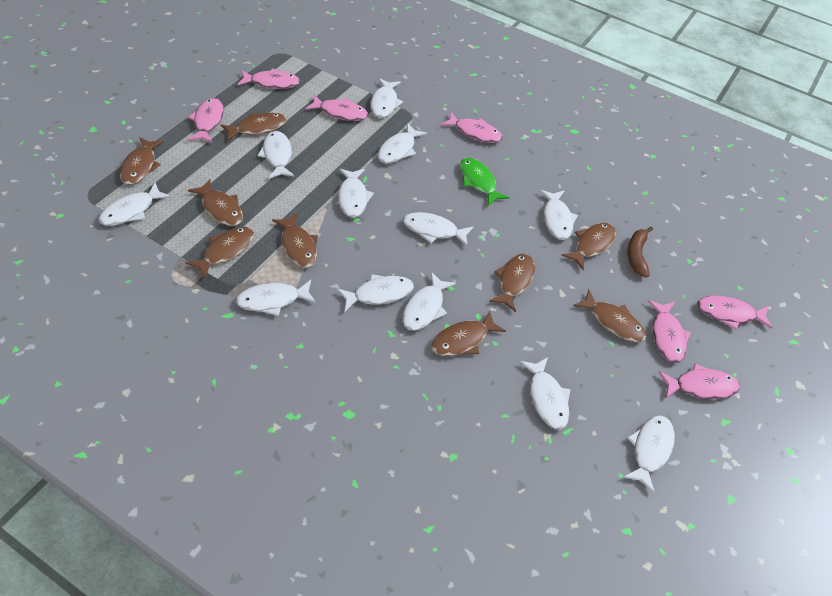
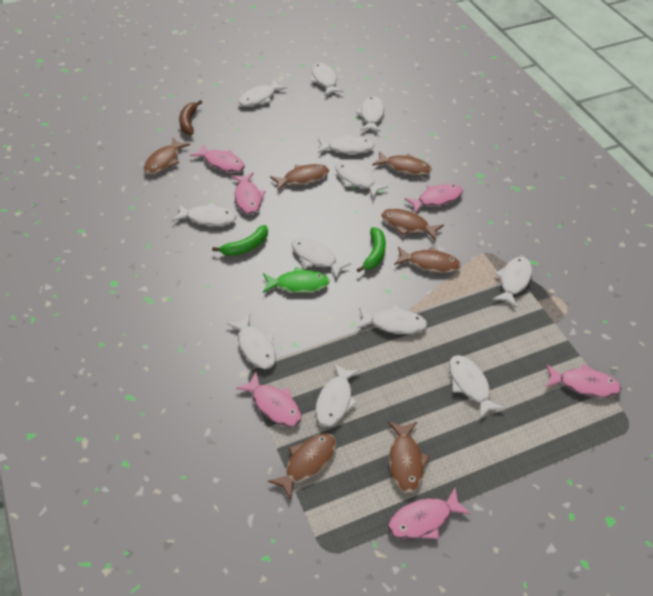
brown fish: 9 -> 7
green banana: 0 -> 2
pink fish: 7 -> 6

